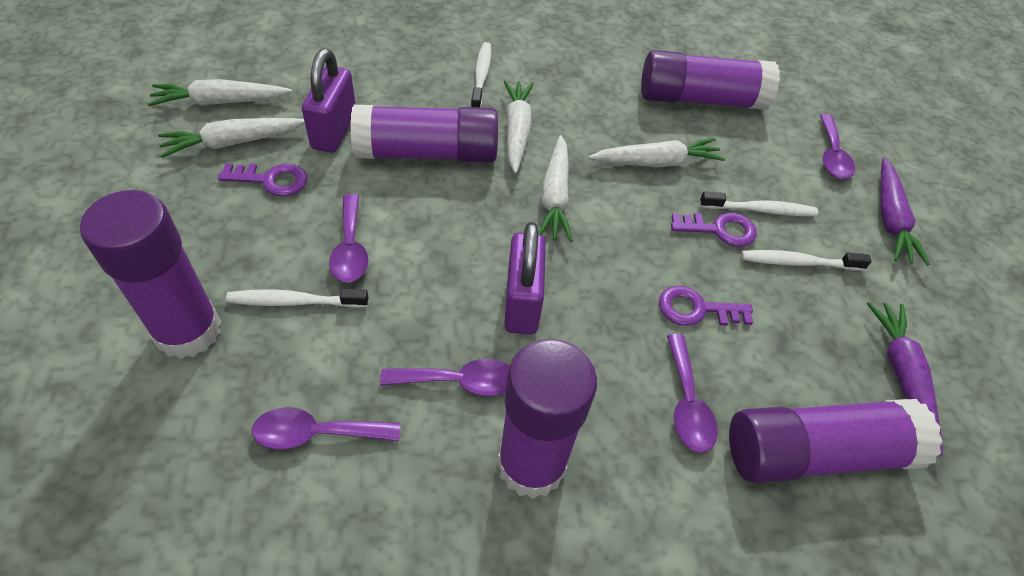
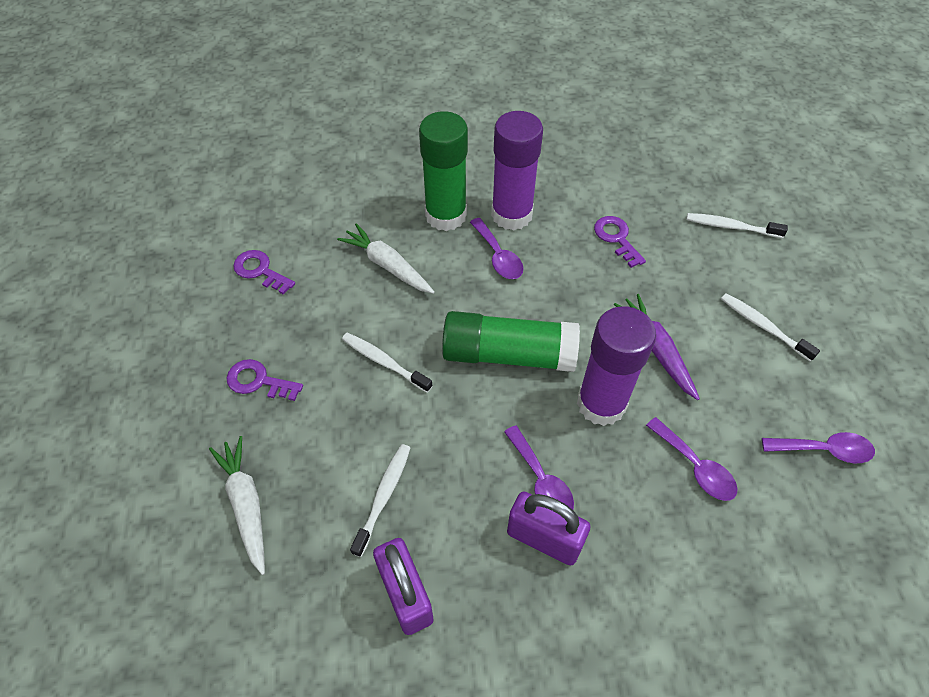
green glue stick: 0 -> 2
purple carrot: 2 -> 1
purple glue stick: 5 -> 2
purple spoon: 5 -> 4
white carrot: 5 -> 2

